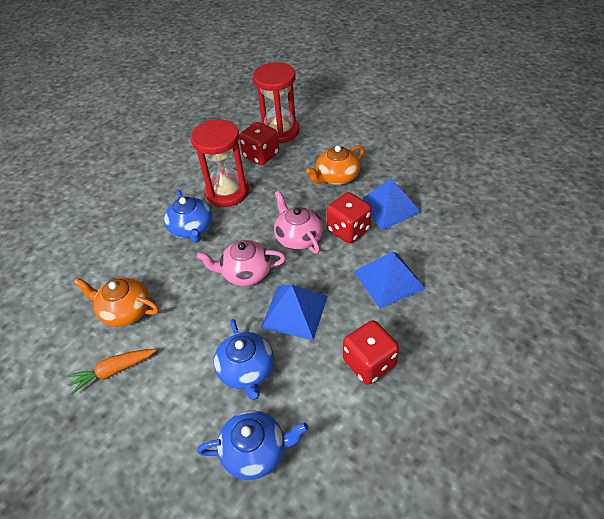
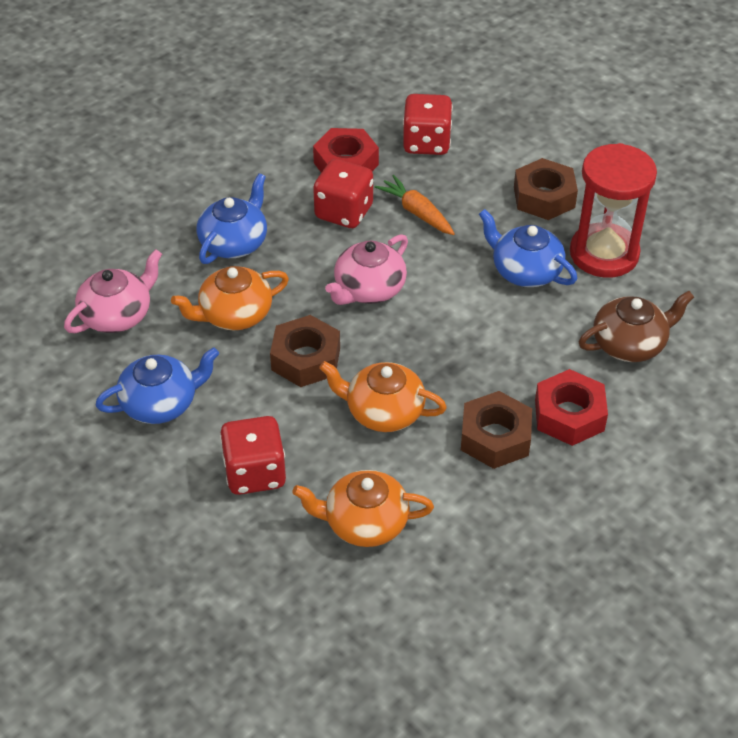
blue pyramid: 3 -> 0
brown nut: 0 -> 3
brown teapot: 0 -> 1
orange teapot: 2 -> 3
red hourglass: 2 -> 1
red nut: 0 -> 2

